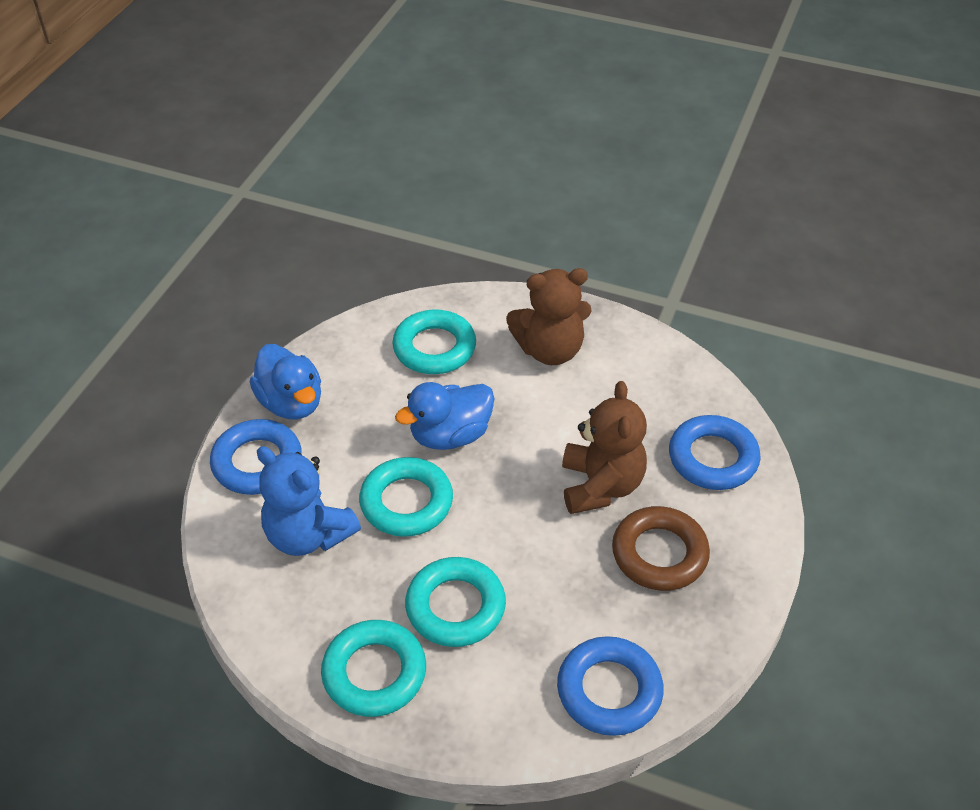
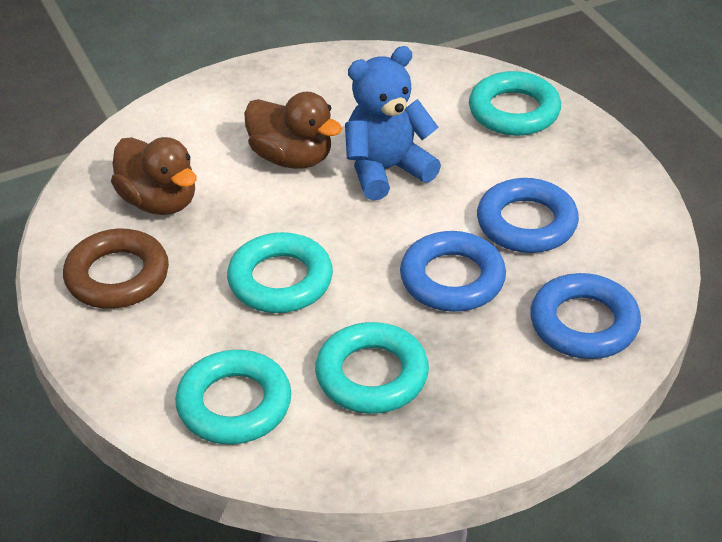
blue duck: 2 -> 0
brown duck: 0 -> 2
brown teddy bear: 2 -> 0

